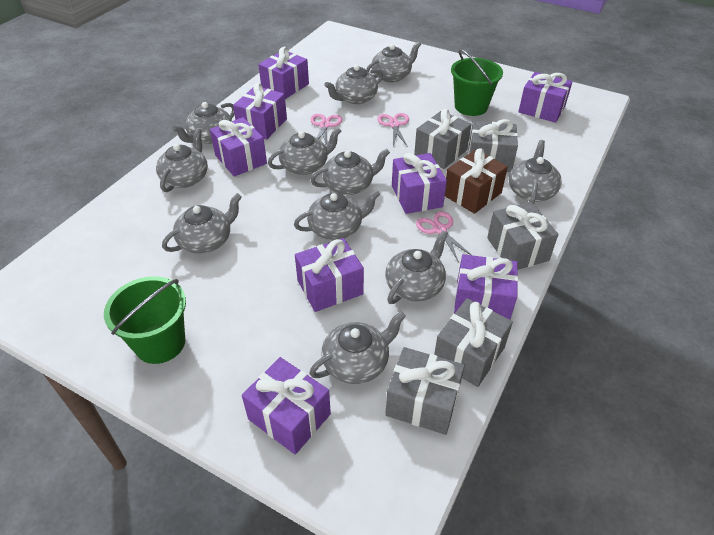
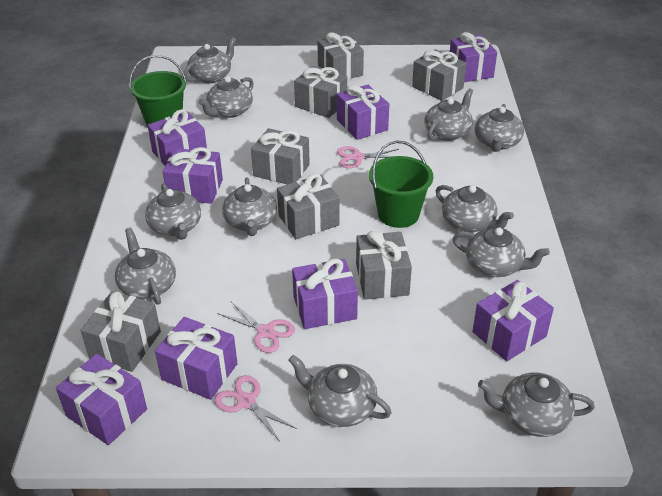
brown gift: 1 -> 0
grey gift: 5 -> 7

